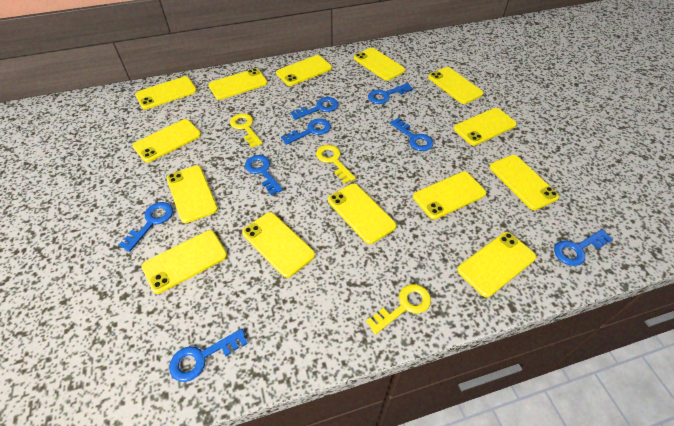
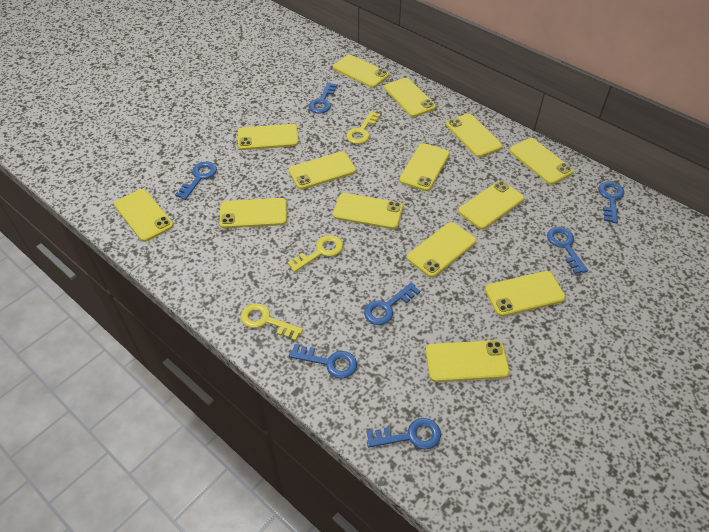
blue key: 8 -> 7

